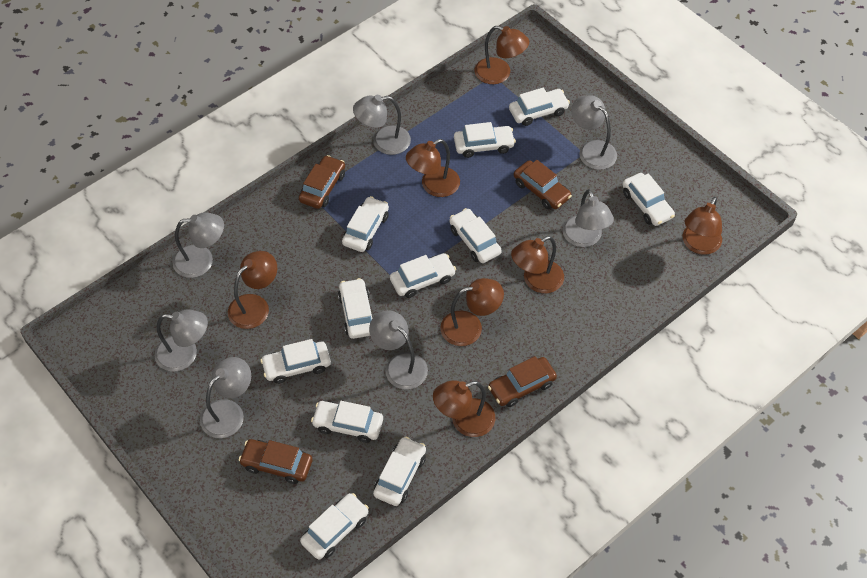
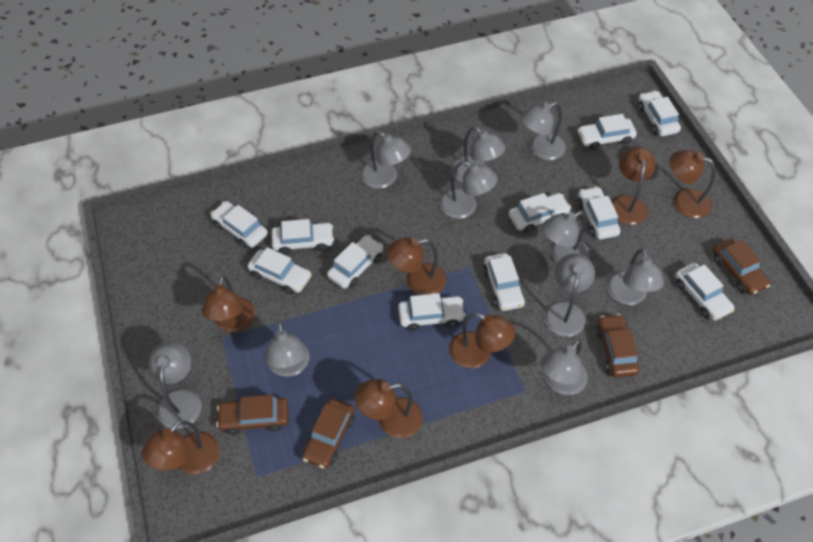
grey lamp: 7 -> 10

